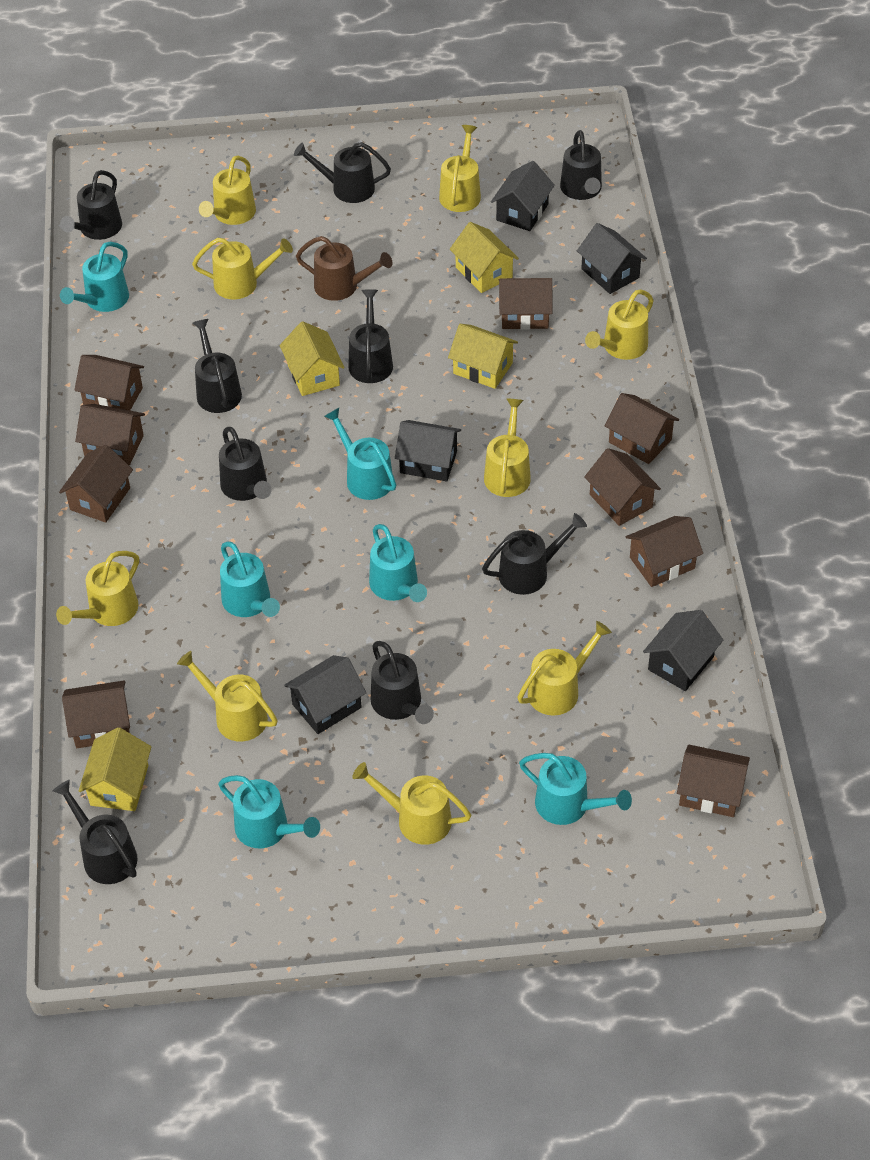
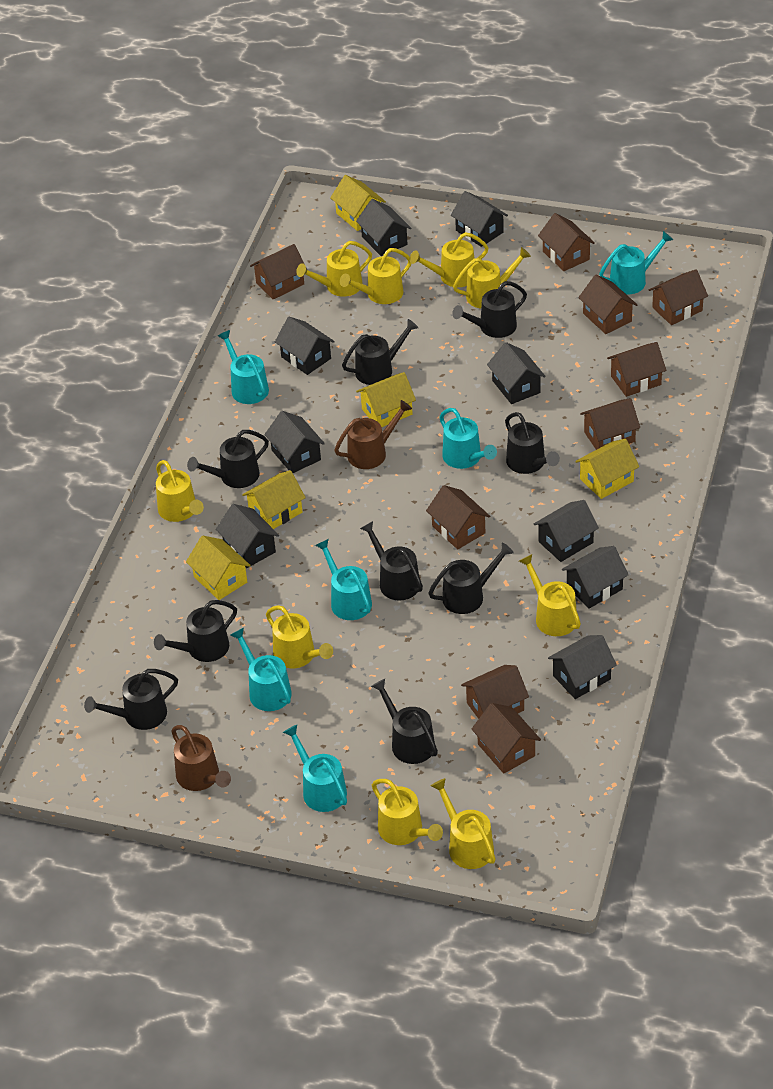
black house: 5 -> 9
brown watering can: 1 -> 2
yellow house: 4 -> 5

